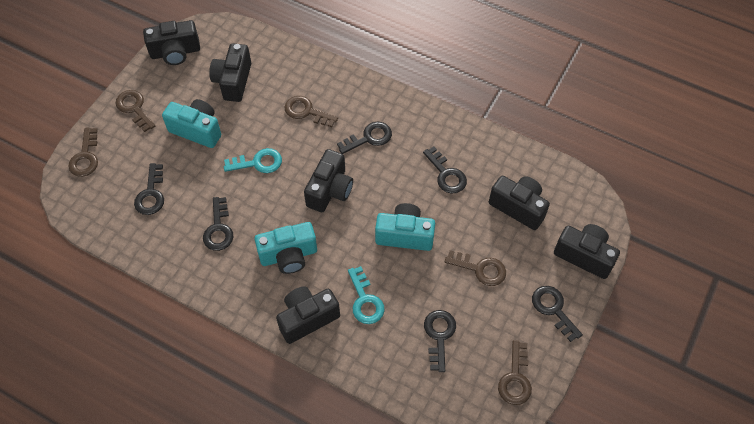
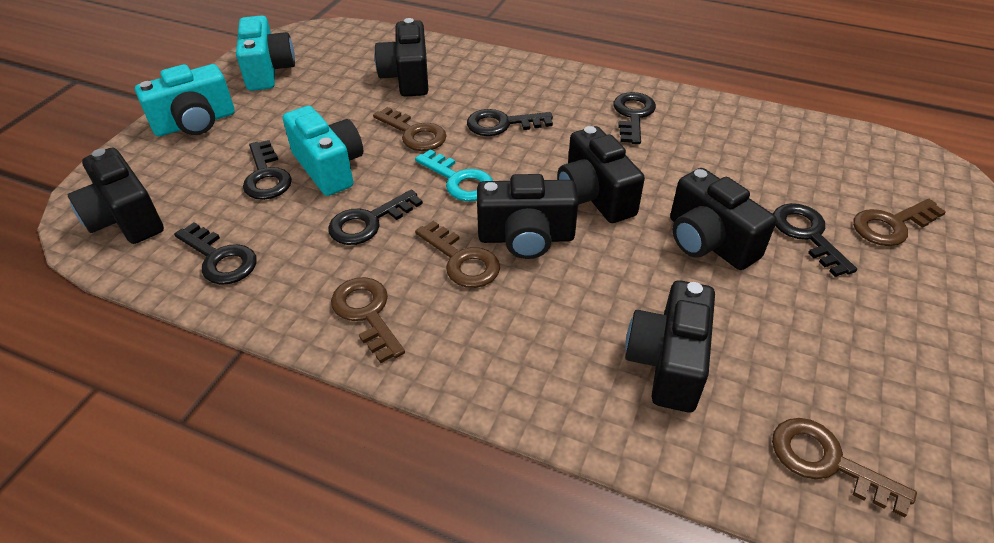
turquoise key: 2 -> 1

